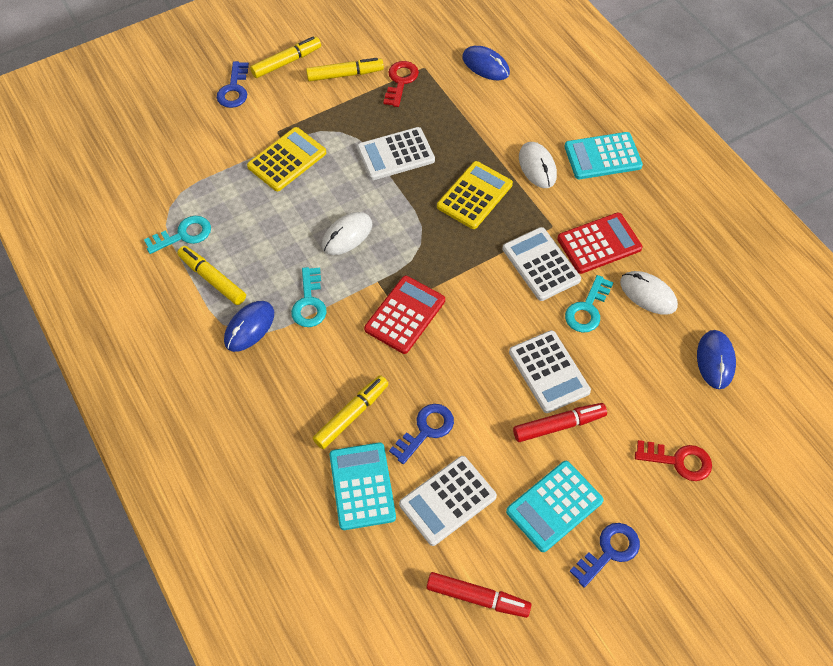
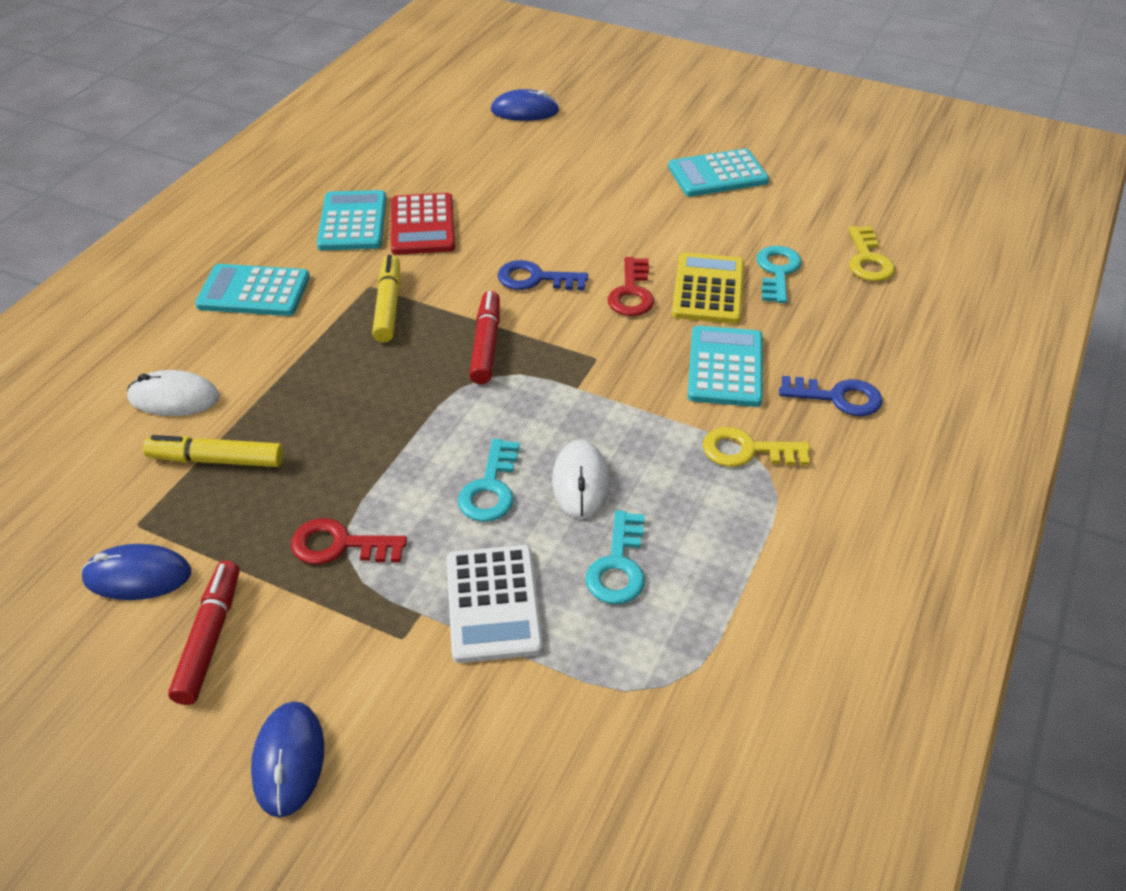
blue key: 3 -> 2
red calculator: 2 -> 1
turquoise calculator: 3 -> 4
white calculator: 4 -> 1
white mouse: 3 -> 2
yellow calculator: 2 -> 1
yellow key: 0 -> 2
yellow marker: 4 -> 2

